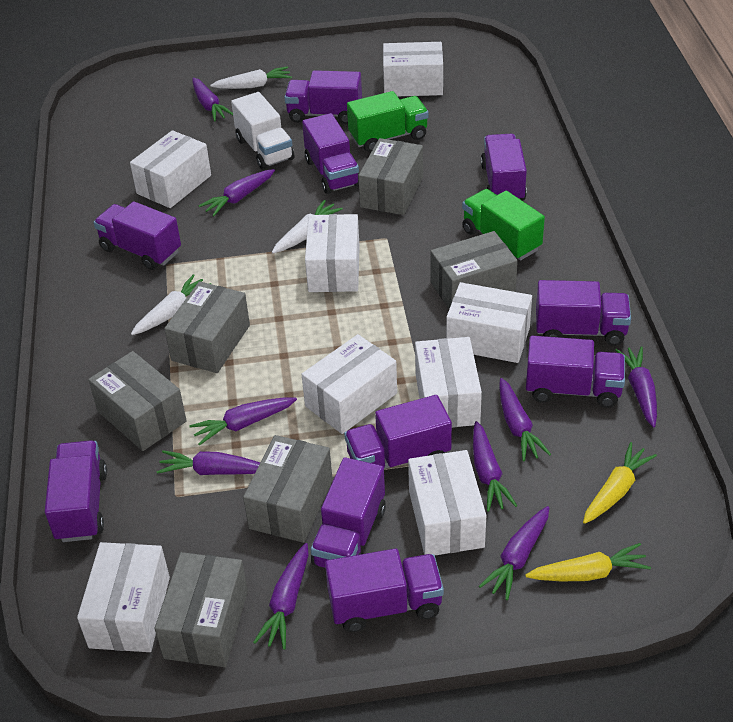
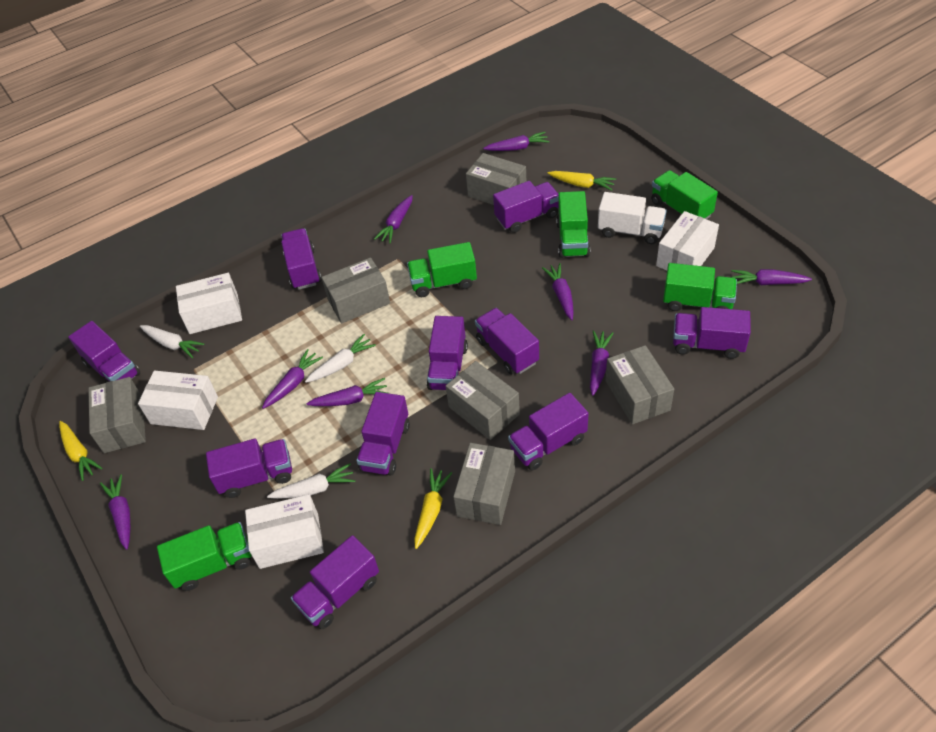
green truck: 2 -> 5
purple carrot: 9 -> 8
white box: 8 -> 4
yellow carrot: 2 -> 3

